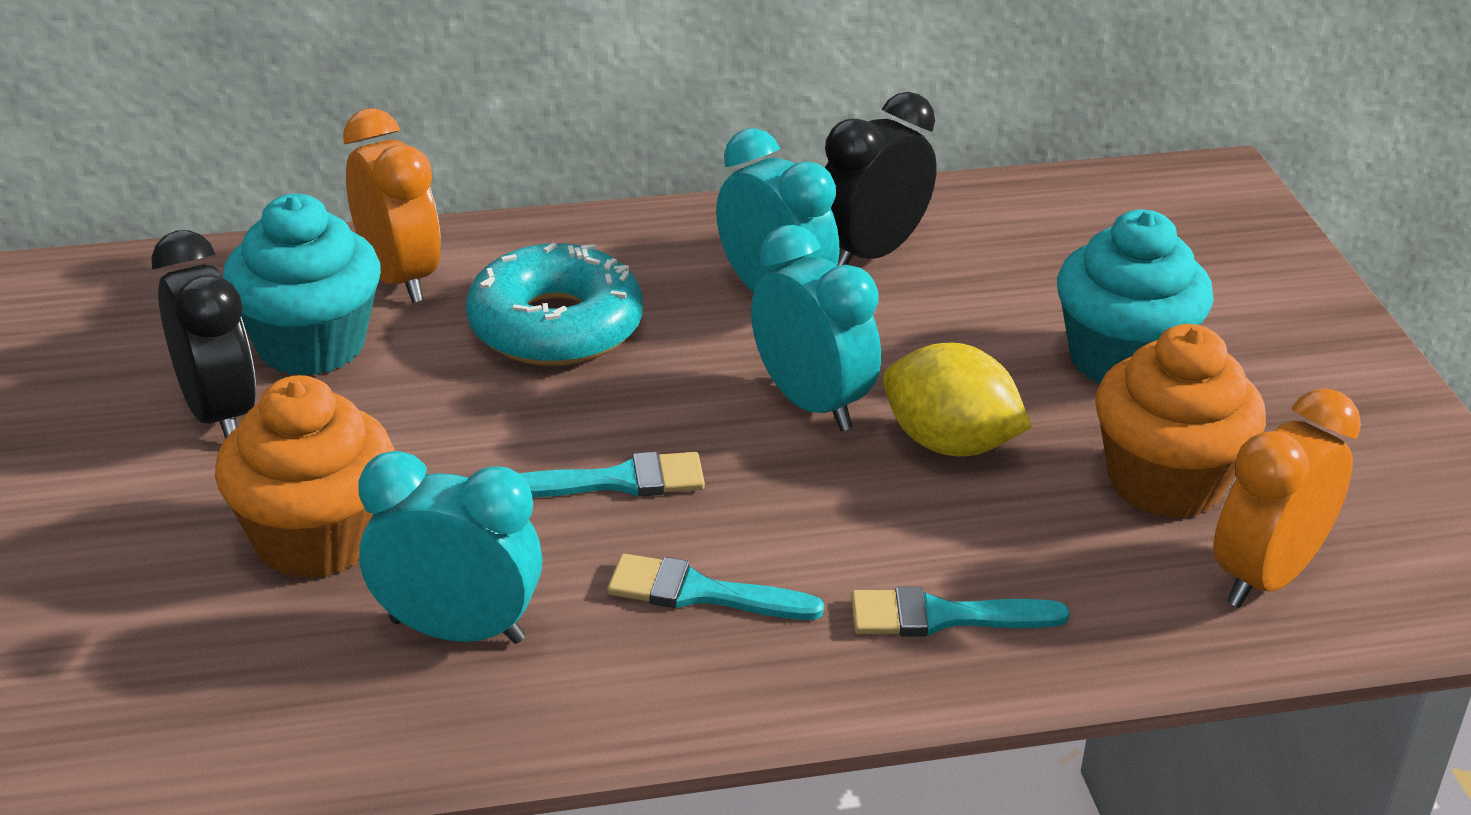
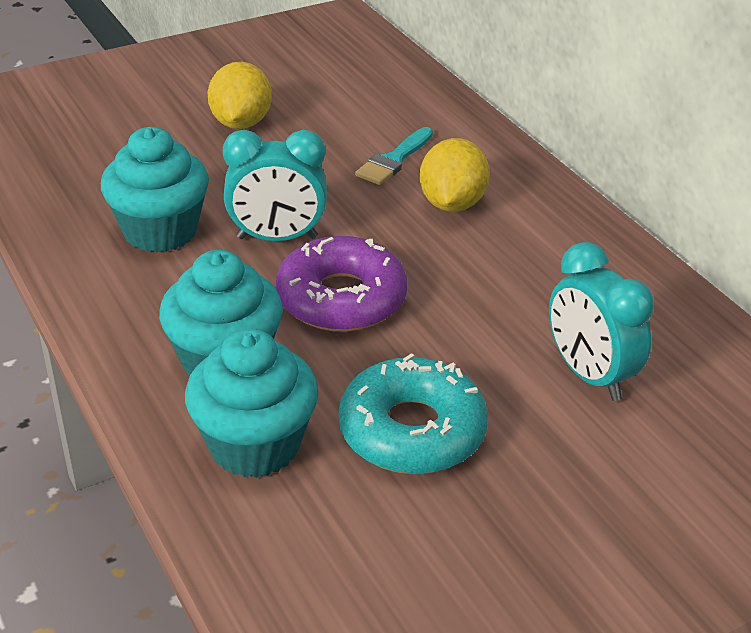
black clock: 2 -> 0
orange clock: 2 -> 0
orange cupcake: 2 -> 0
purple donut: 0 -> 1
turquoise brush: 3 -> 1
turquoise clock: 3 -> 2
turquoise cupcake: 2 -> 3
yellow lemon: 1 -> 2

